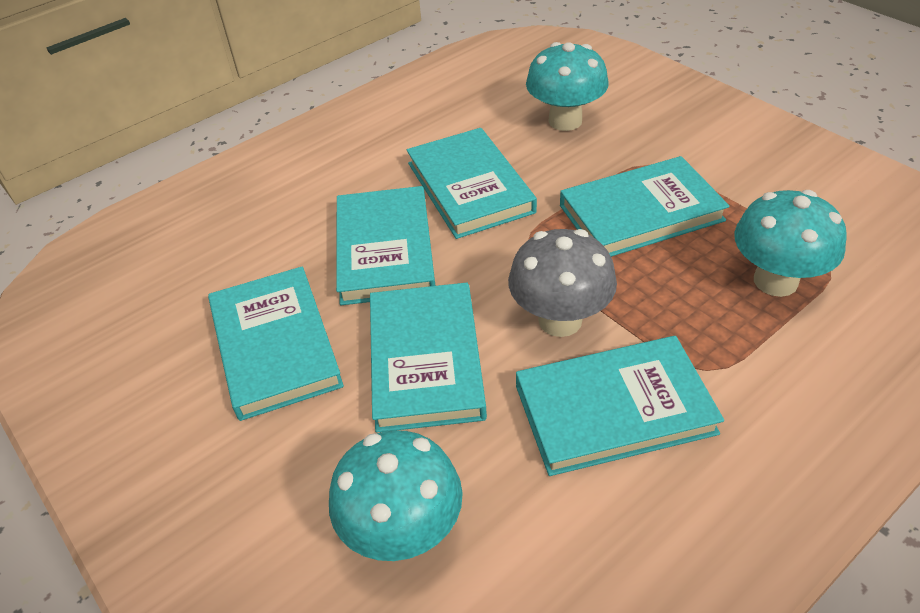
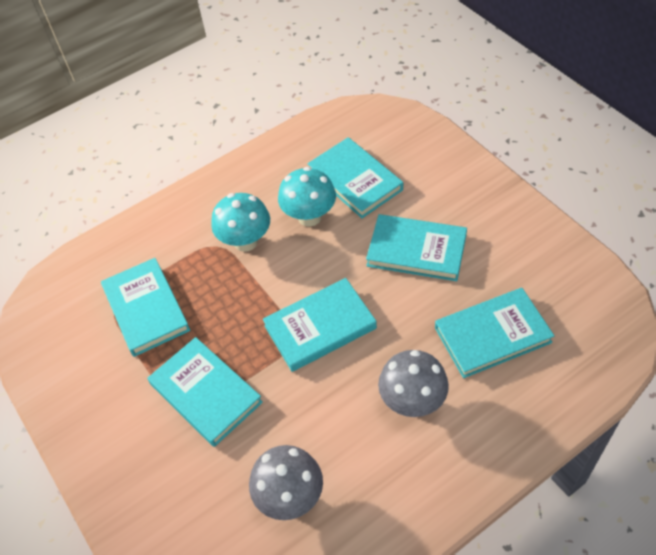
grey mushroom: 1 -> 2
turquoise mushroom: 3 -> 2

